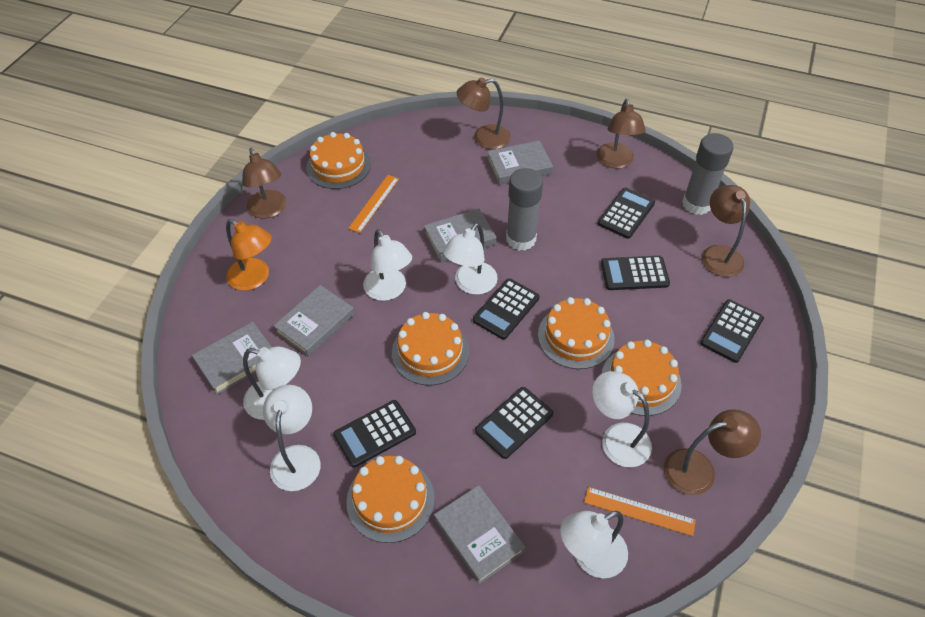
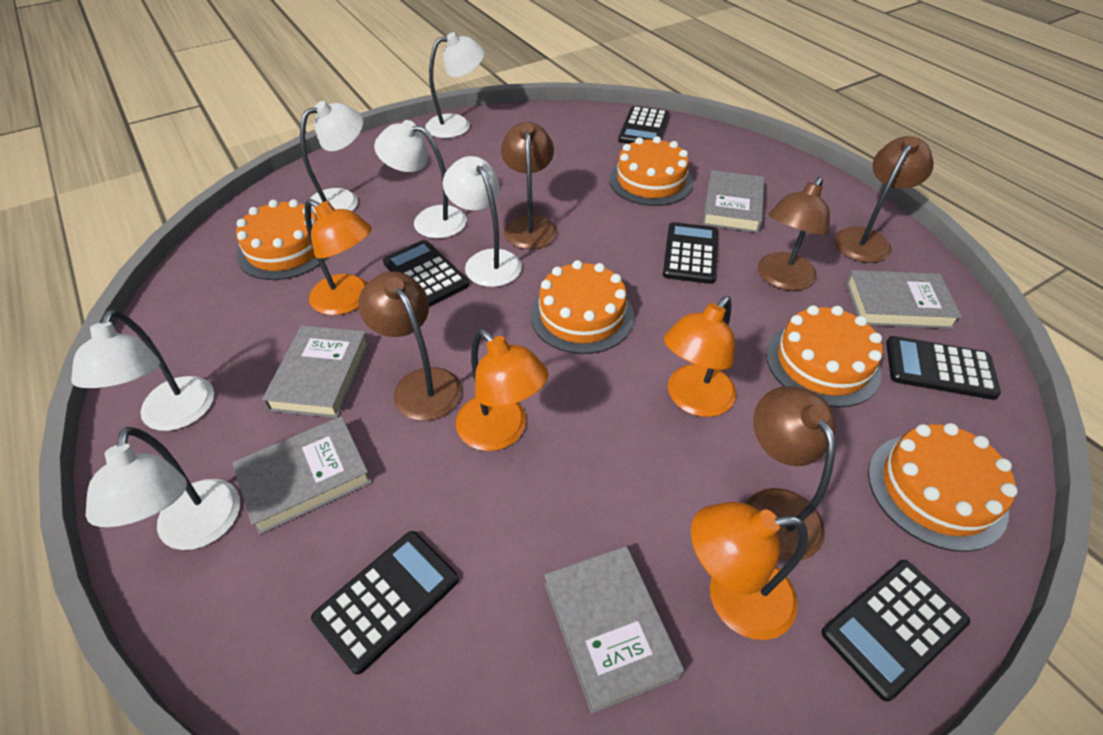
grey glue stick: 2 -> 0
orange lamp: 1 -> 4
orange ruler: 2 -> 0

